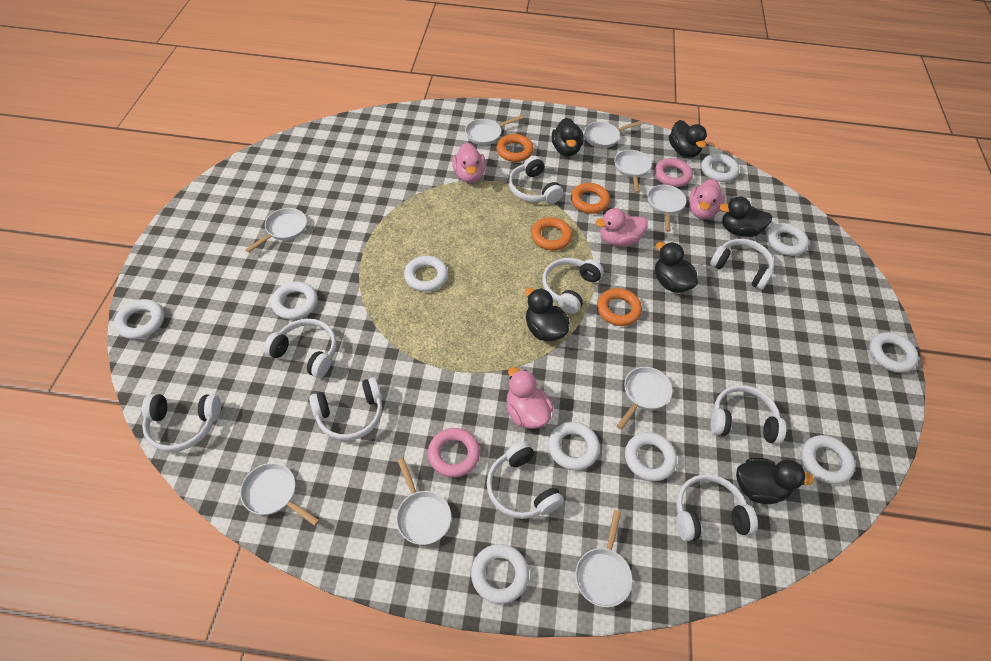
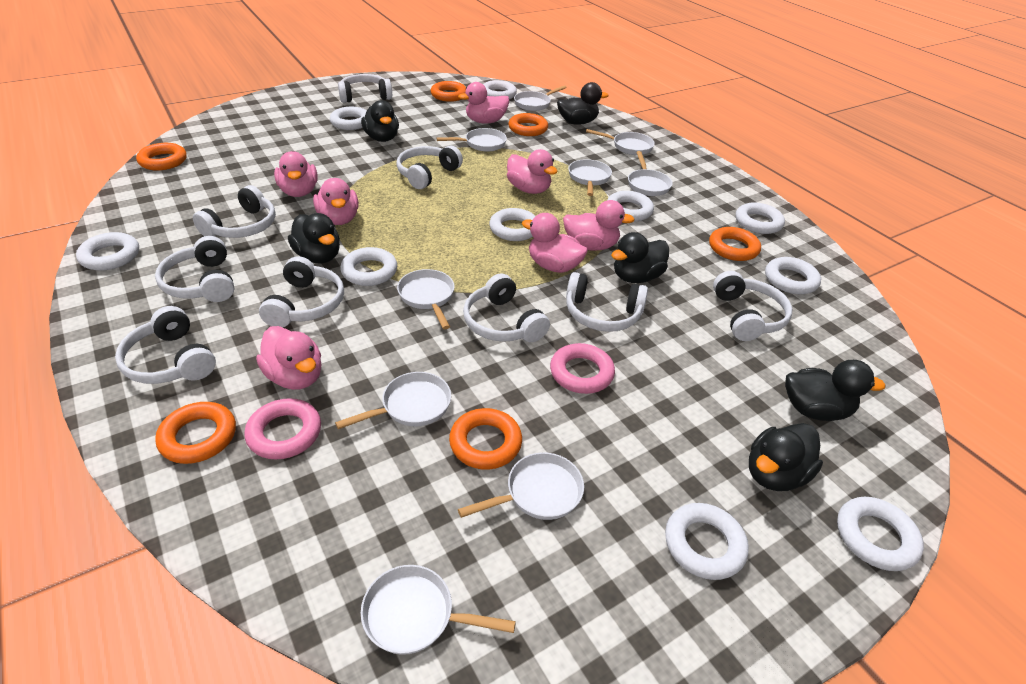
orange ring: 4 -> 6
pink duck: 4 -> 7

